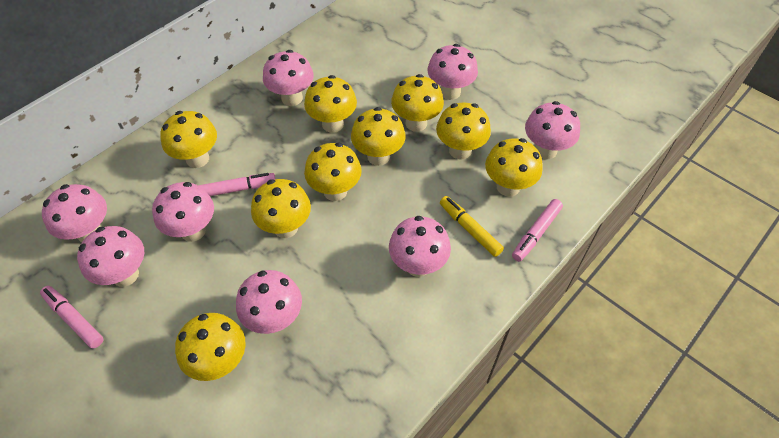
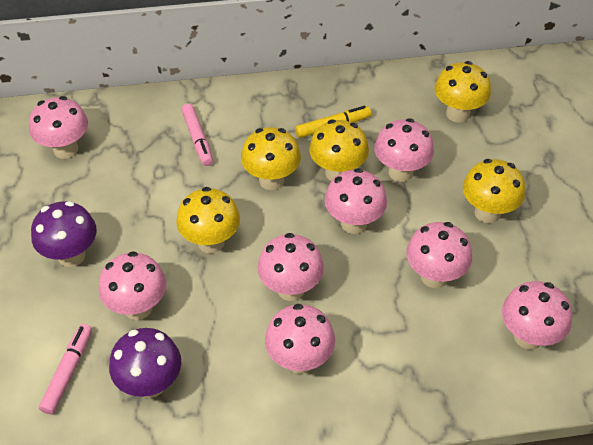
pink marker: 3 -> 2
purple mushroom: 0 -> 2
yellow mushroom: 9 -> 5

